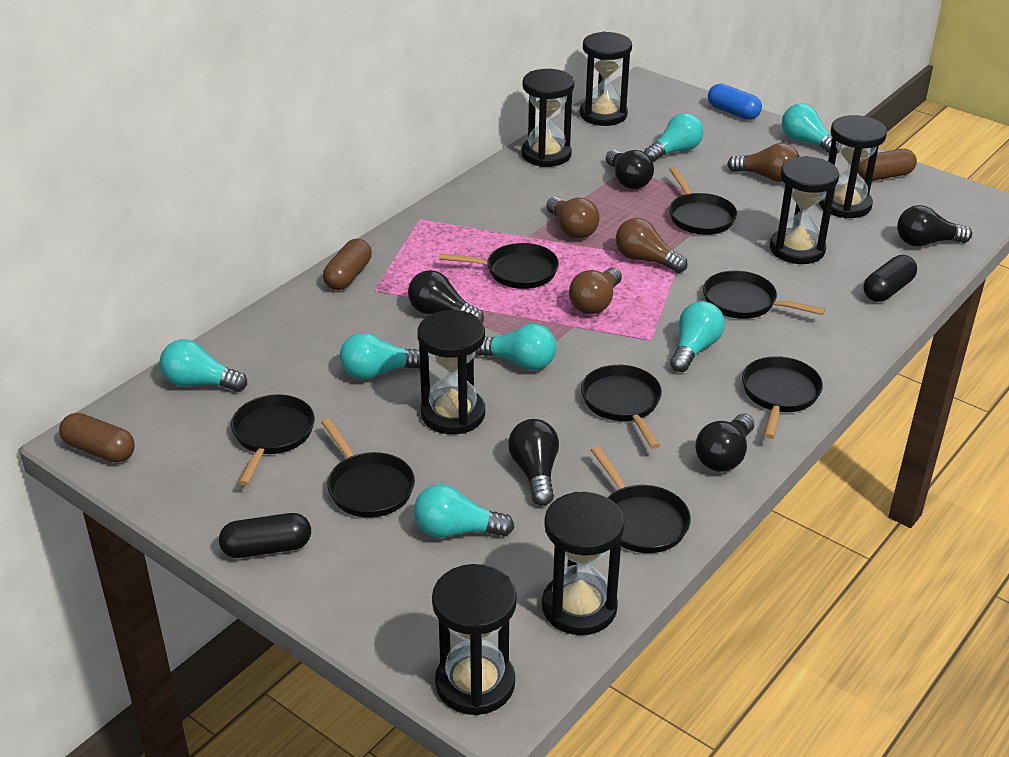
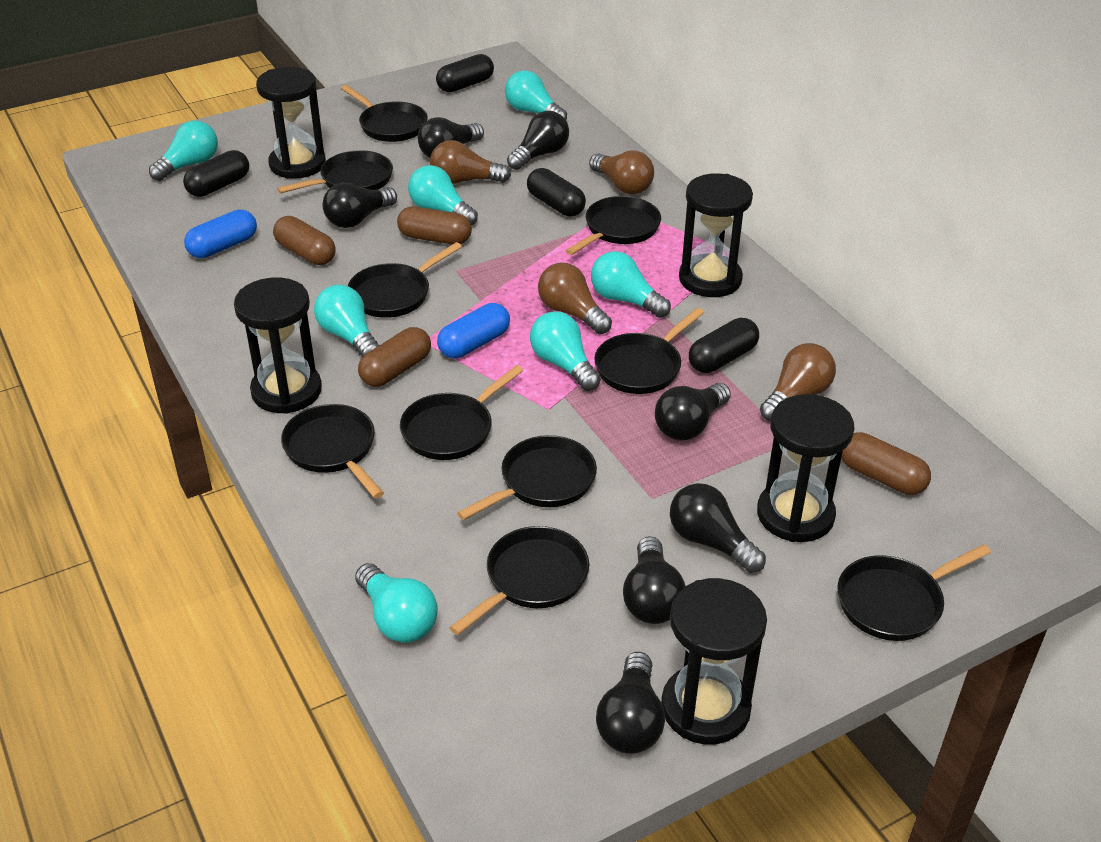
black capsule: 2 -> 4
black hourglass: 7 -> 5
black light bulb: 5 -> 7
black pan: 8 -> 10
blue capsule: 1 -> 2
brown capsule: 3 -> 4

